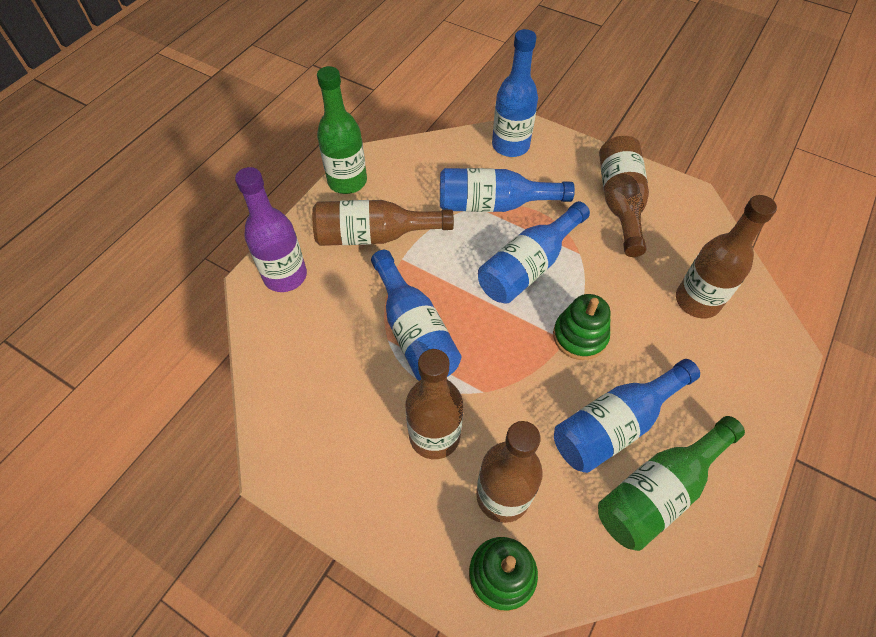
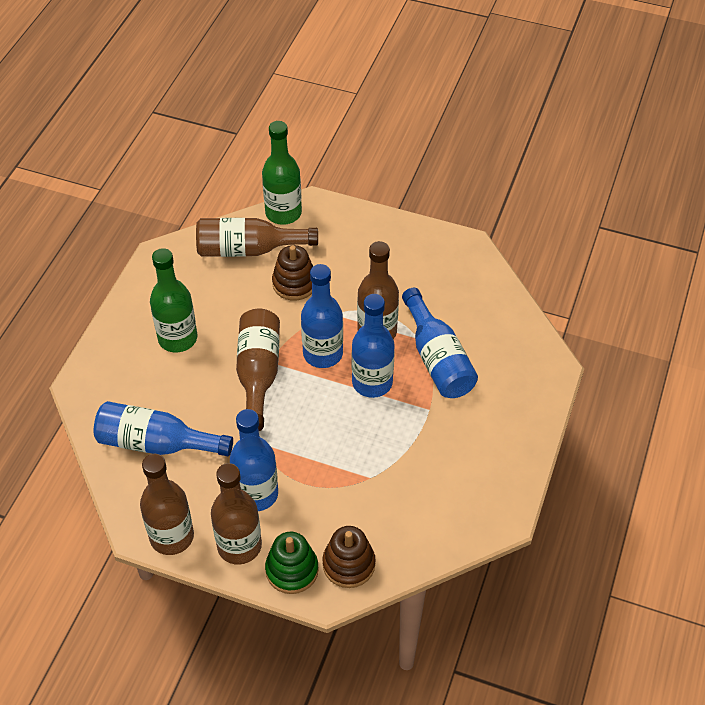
brown stacking toy: 0 -> 2
green stacking toy: 2 -> 1
purple bottle: 1 -> 0

